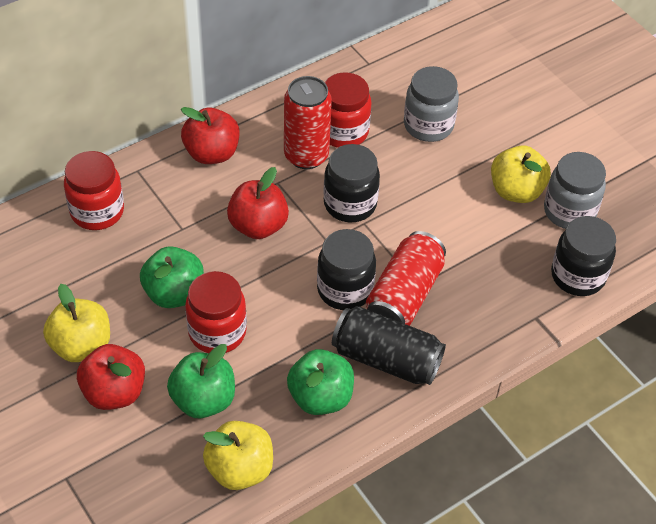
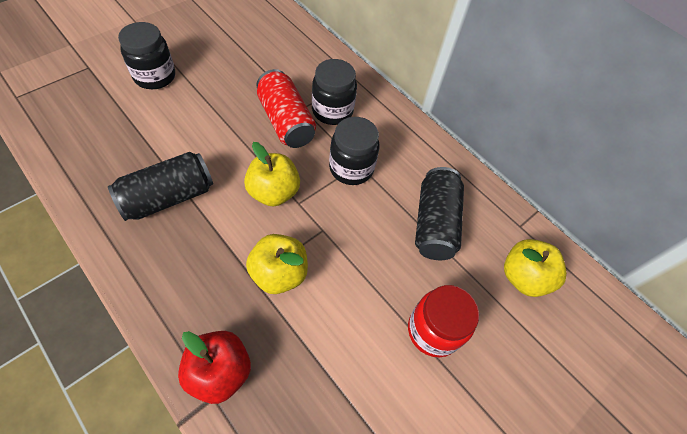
black can: 1 -> 2
green apple: 3 -> 0
grey jar: 2 -> 0
red apple: 3 -> 1
red can: 2 -> 1
red jar: 3 -> 1

